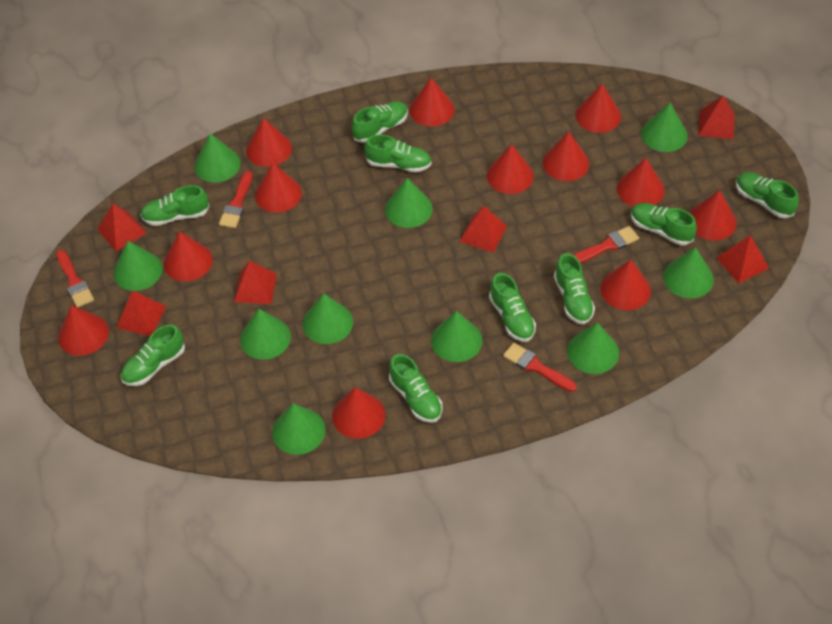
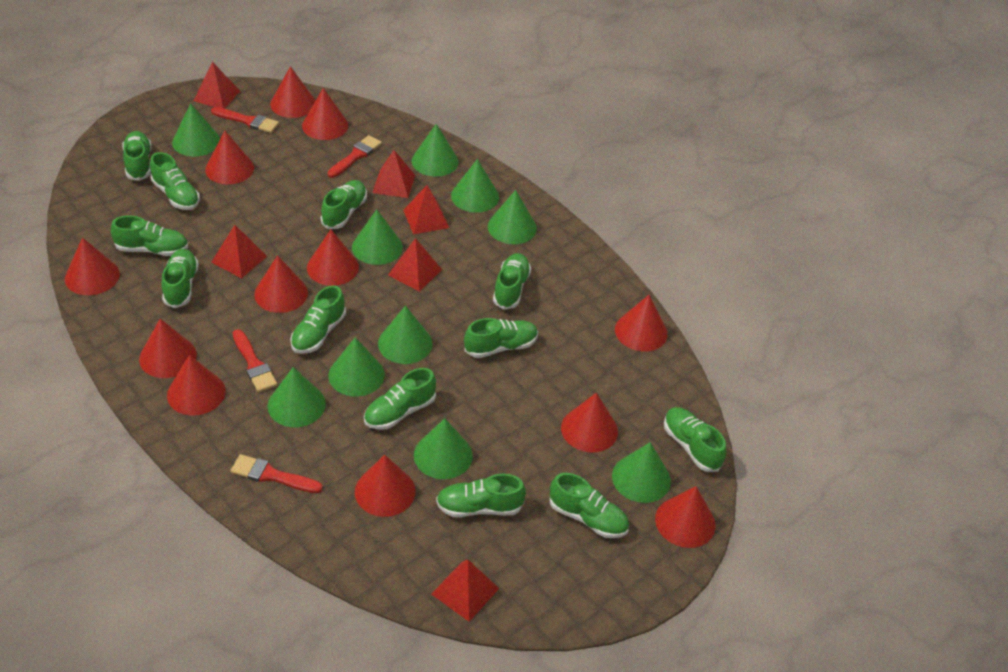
green shoe: 9 -> 12

